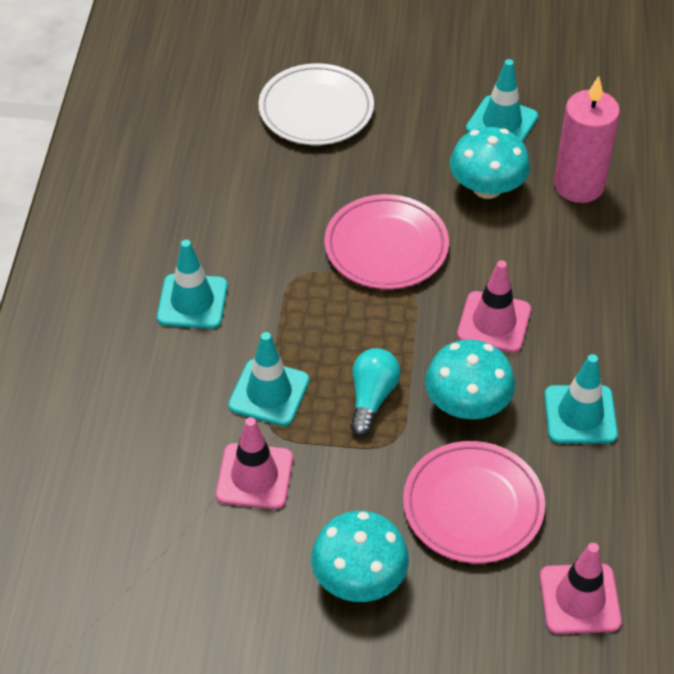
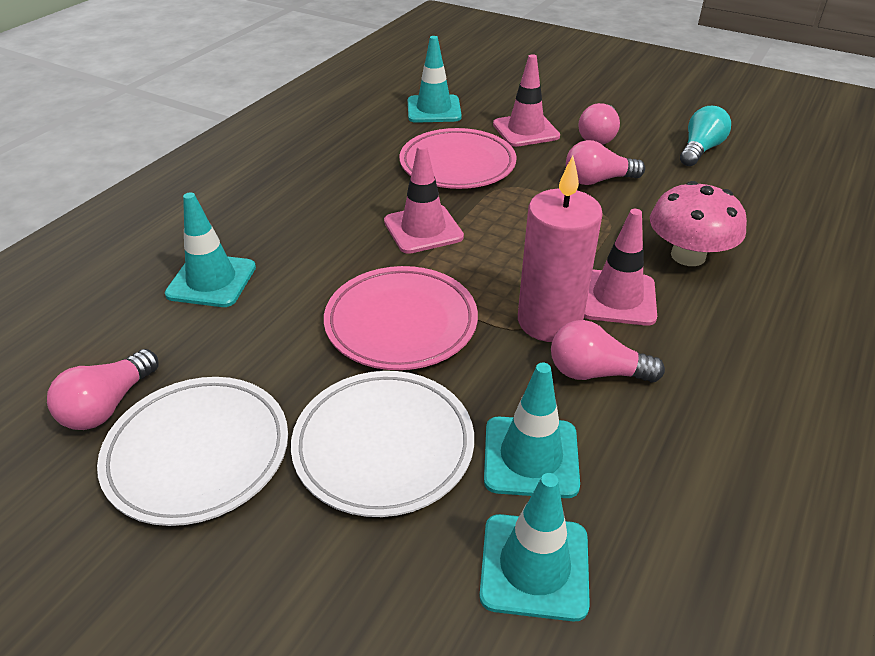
pink light bulb: 0 -> 4
pink mushroom: 0 -> 1
turquoise mushroom: 3 -> 0
white plate: 1 -> 2

